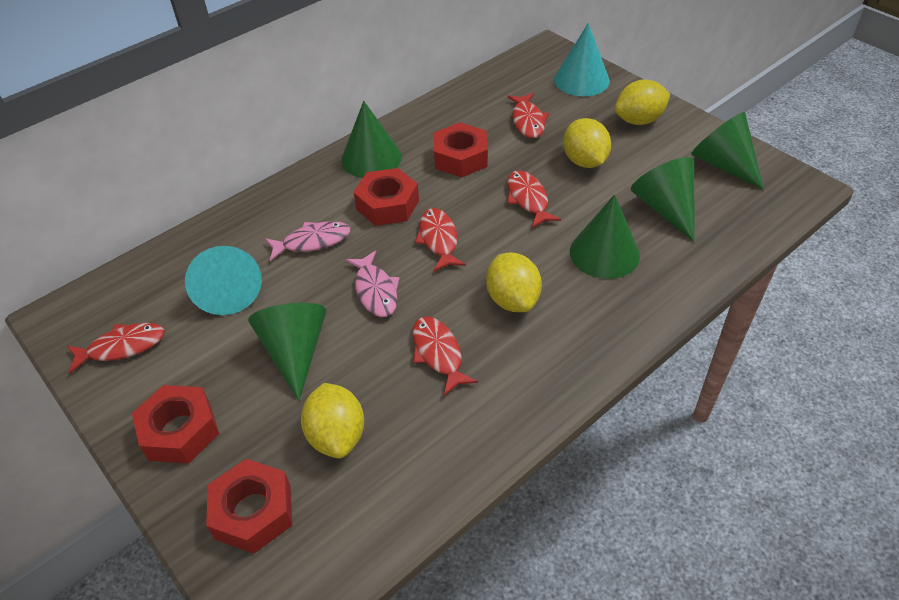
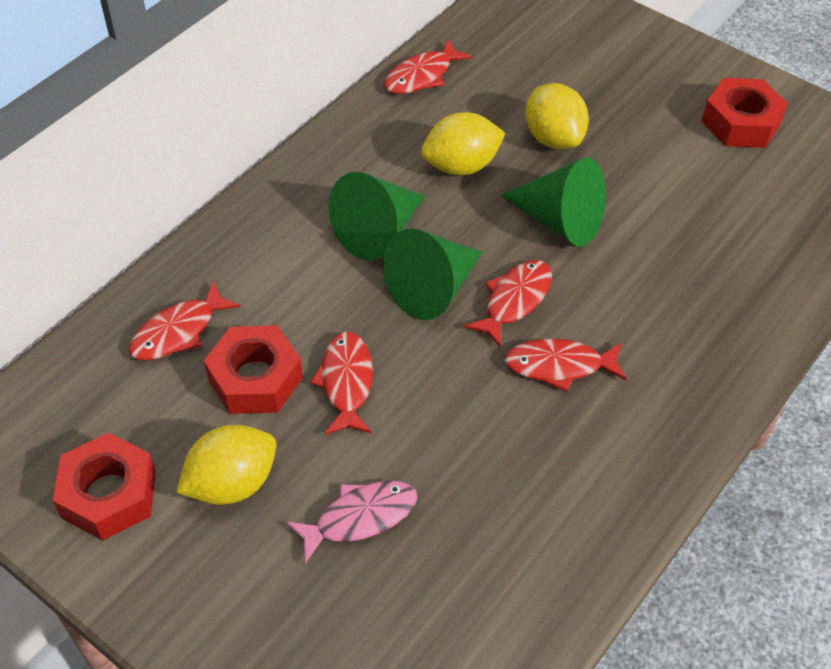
green cone: 5 -> 3
pink fish: 2 -> 1
red nut: 4 -> 3
turquoise cone: 2 -> 0
yellow lemon: 4 -> 3

